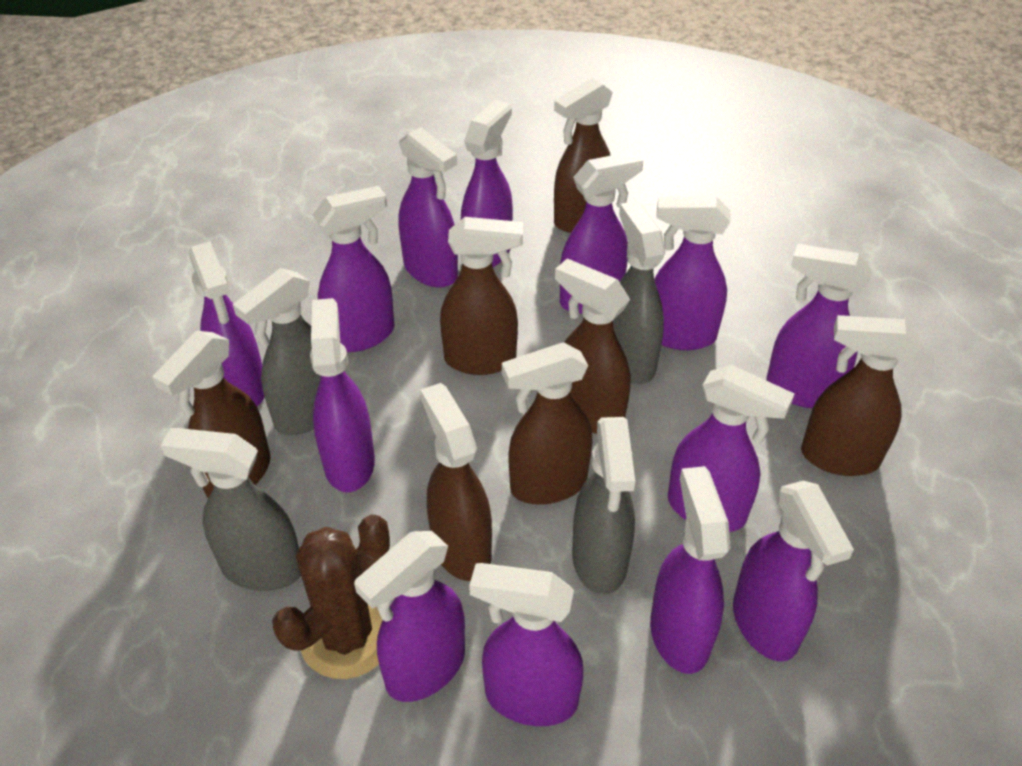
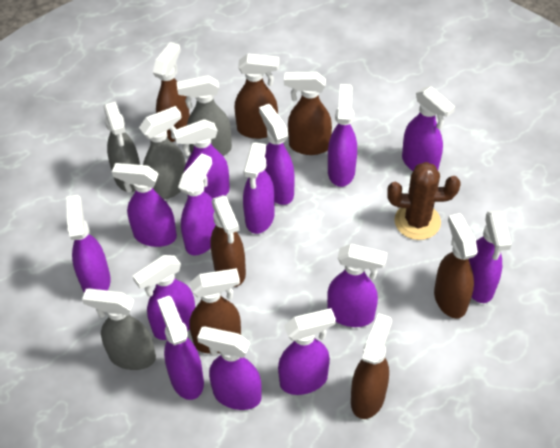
purple spray bottle: 13 -> 14

